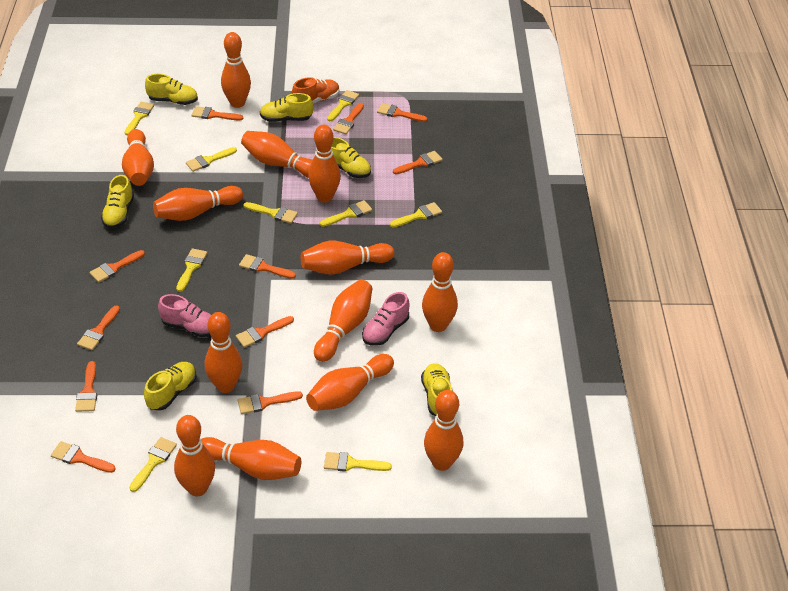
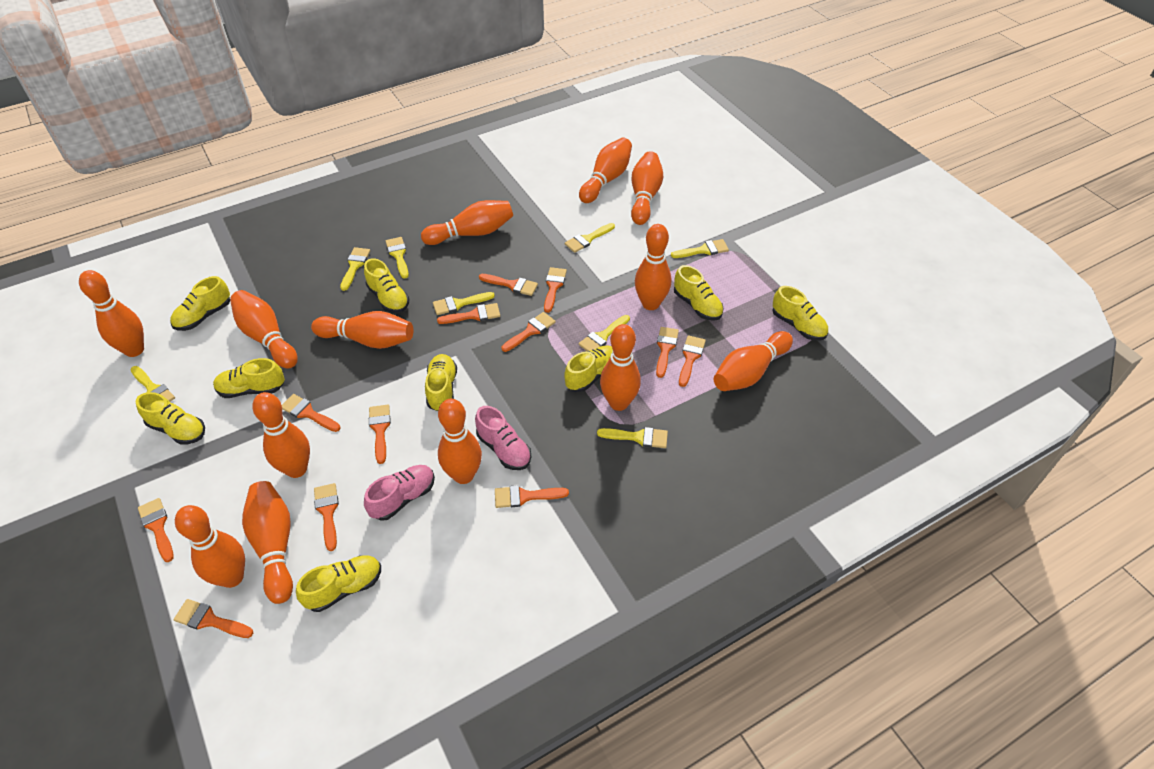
orange brush: 11 -> 12
orange shoe: 1 -> 0
yellow brush: 9 -> 8
yellow shoe: 6 -> 9

